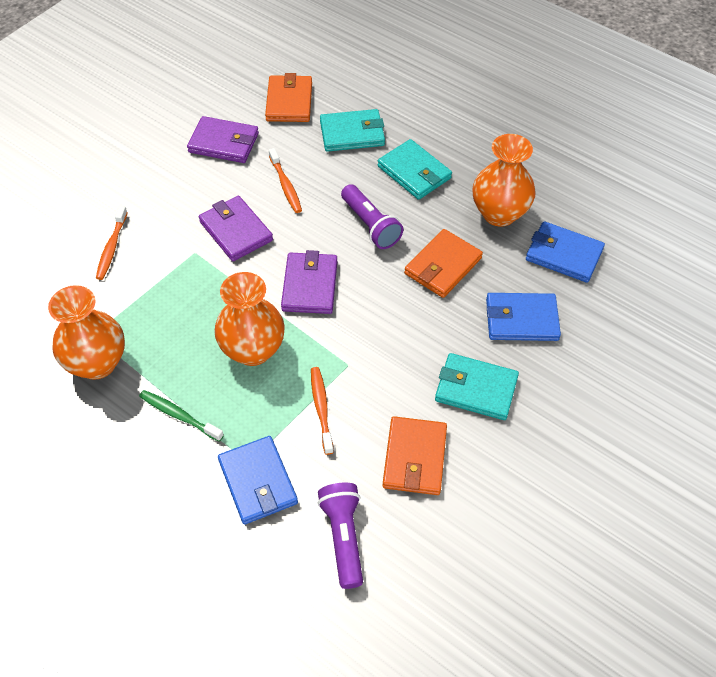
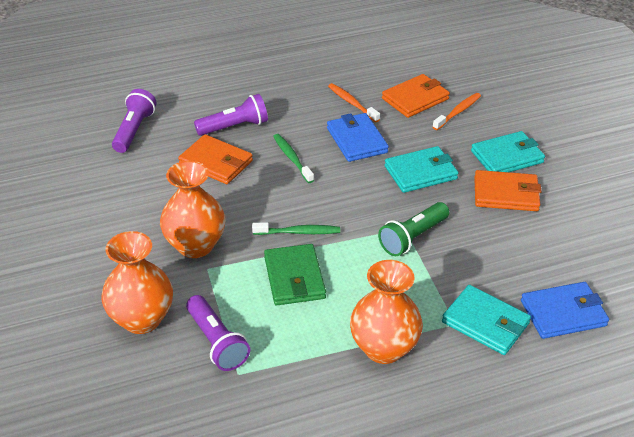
blue wallet: 3 -> 2
green flashlight: 0 -> 1
green toothbrush: 1 -> 2
green wallet: 0 -> 1
orange toothbrush: 3 -> 2
purple flashlight: 2 -> 3
purple wallet: 3 -> 0

